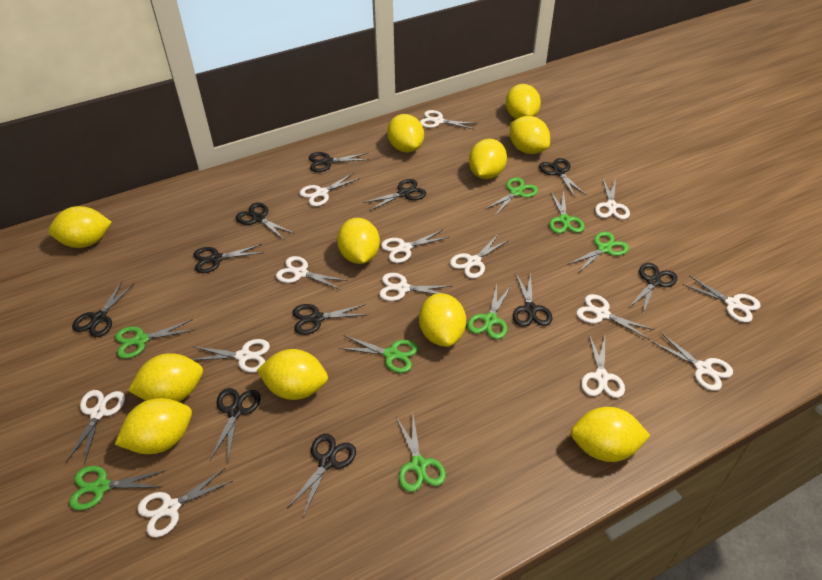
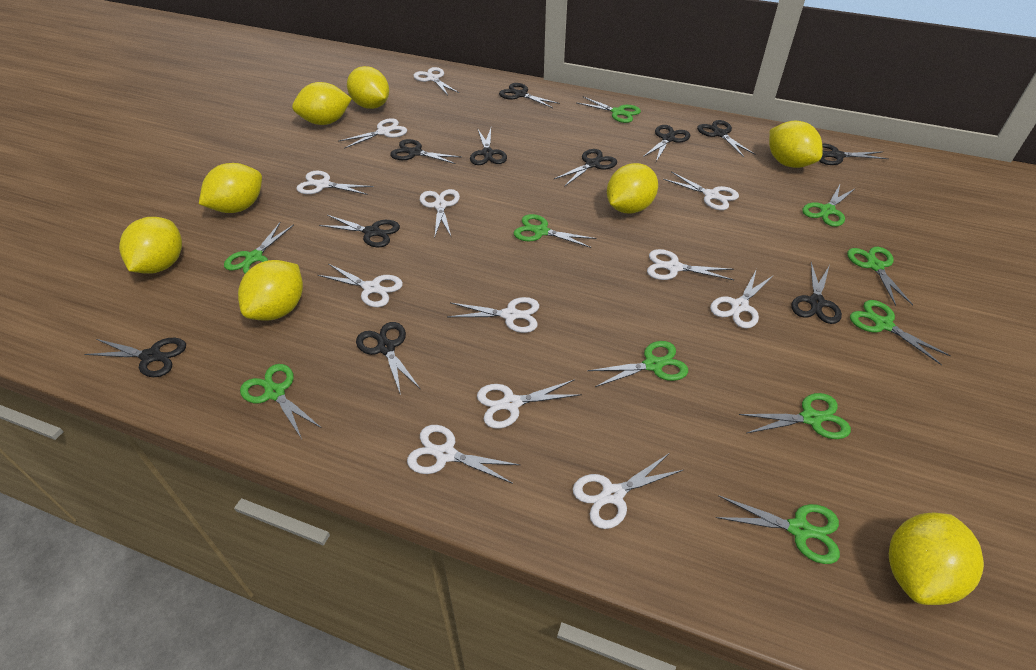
green scissors: 8 -> 10
white scissors: 14 -> 12
yellow lemon: 11 -> 8

